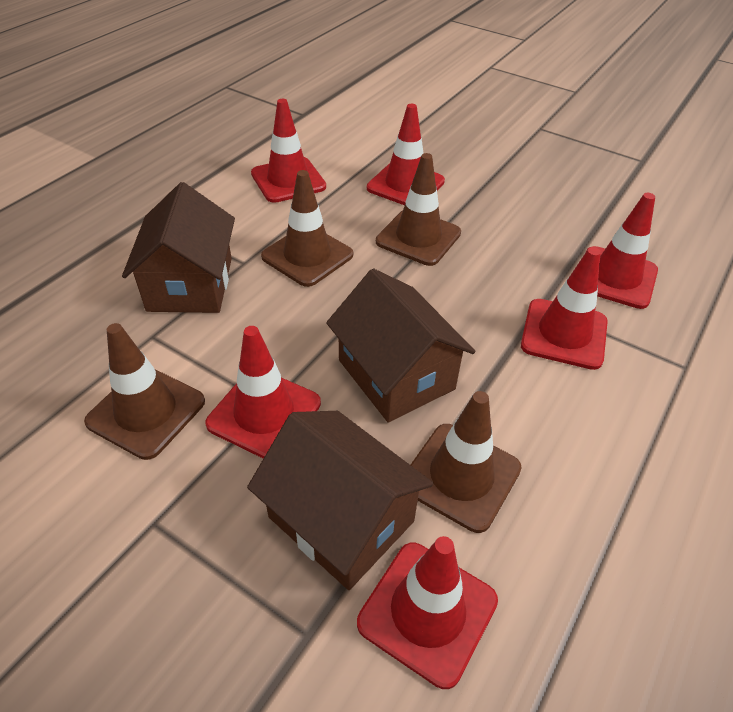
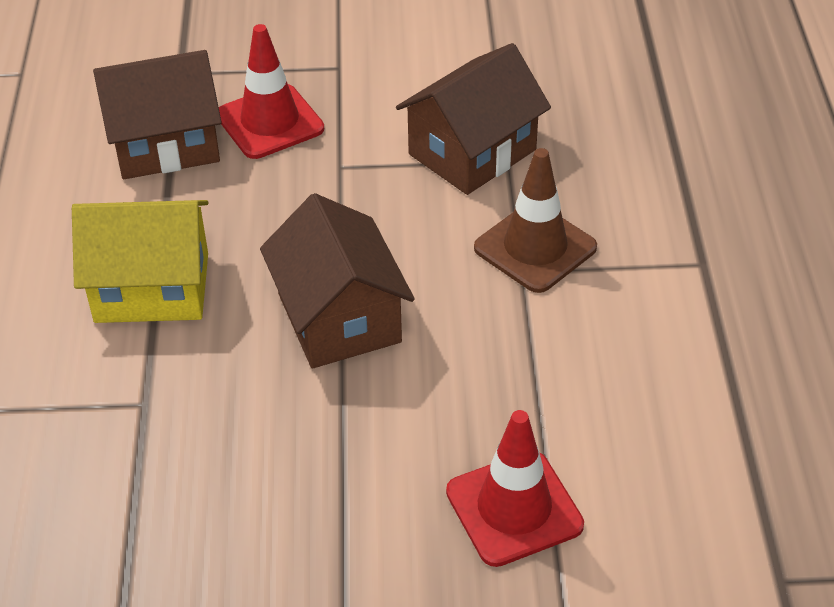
brown traffic cone: 4 -> 1
red traffic cone: 6 -> 2
yellow house: 0 -> 1

